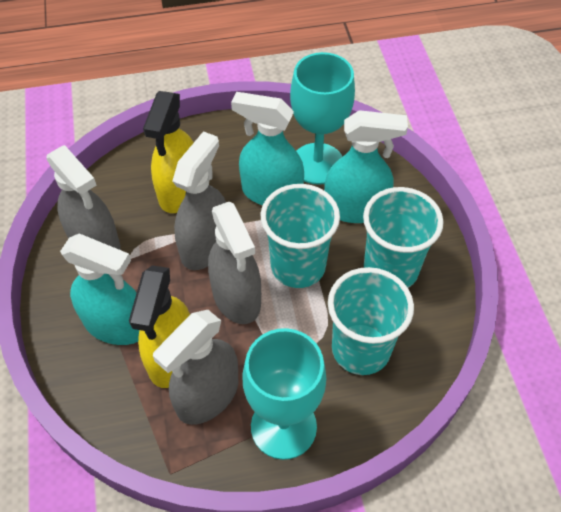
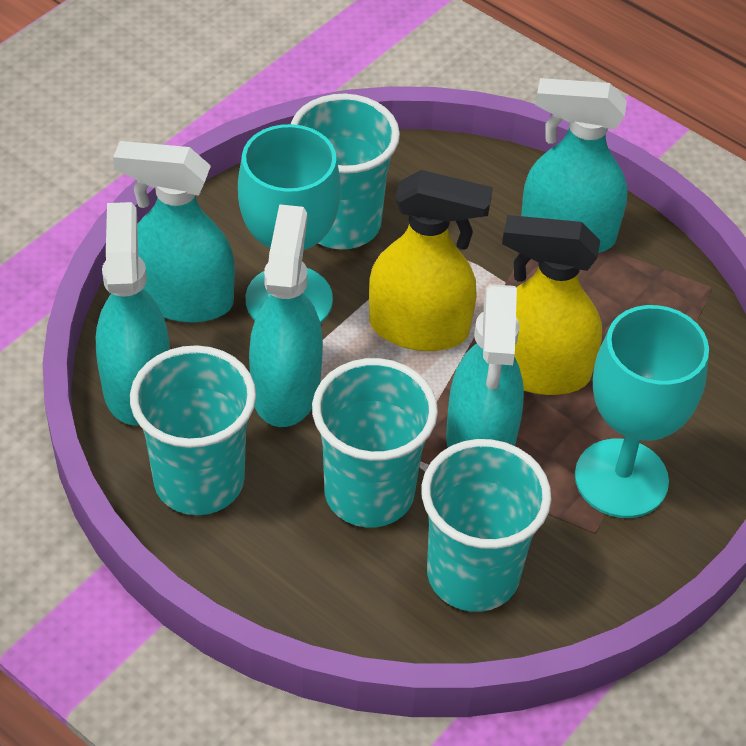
grey spray bottle: 4 -> 0
turquoise cup: 3 -> 4
turquoise spray bottle: 3 -> 5

